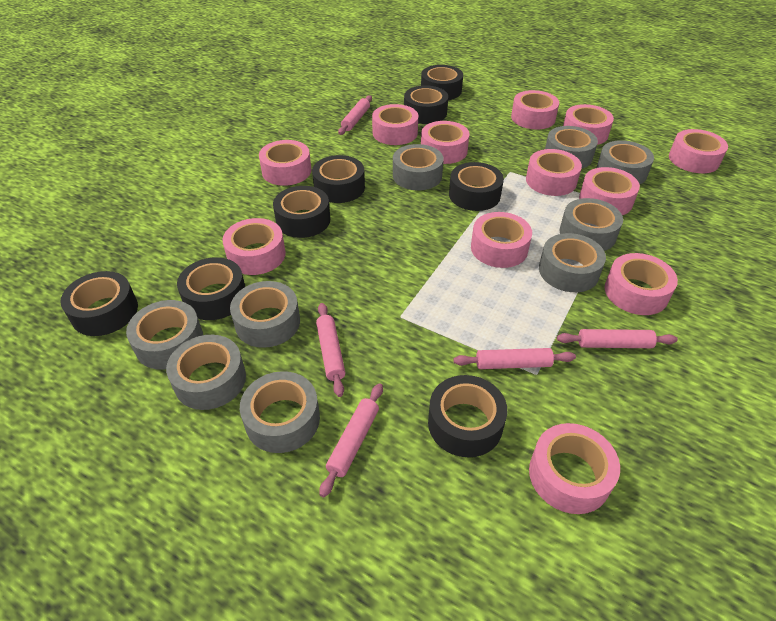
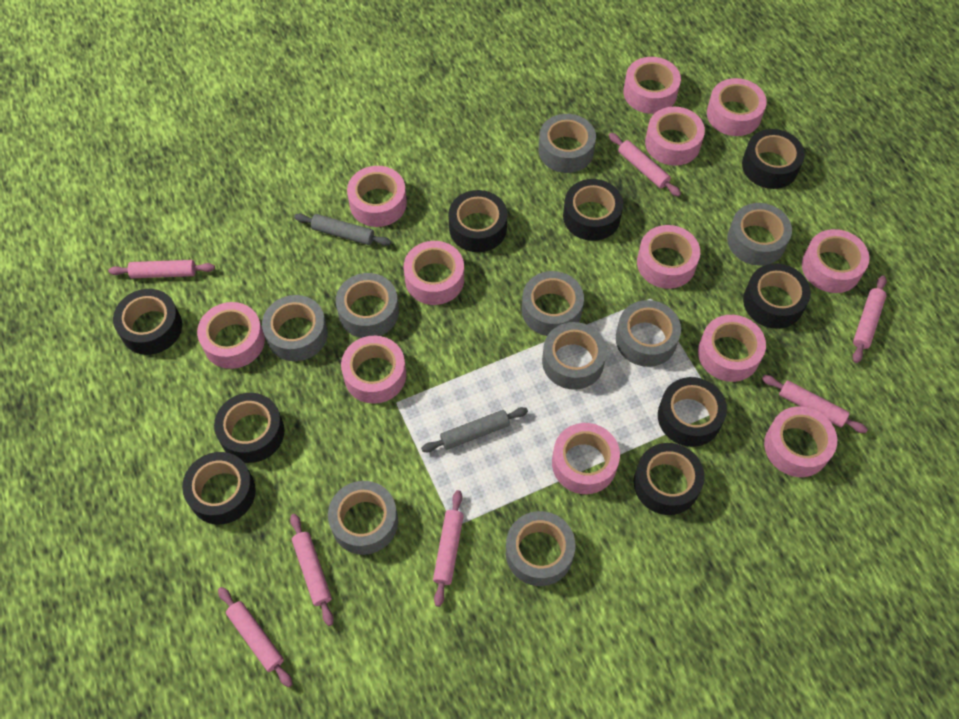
black tape: 8 -> 9
grey rolling pin: 0 -> 2
pink rolling pin: 5 -> 7

